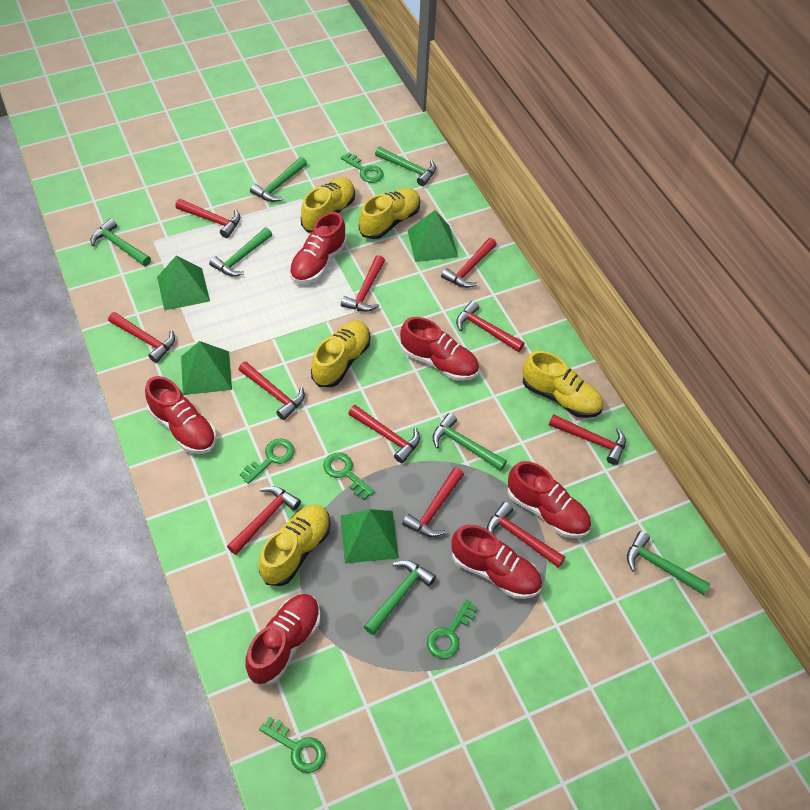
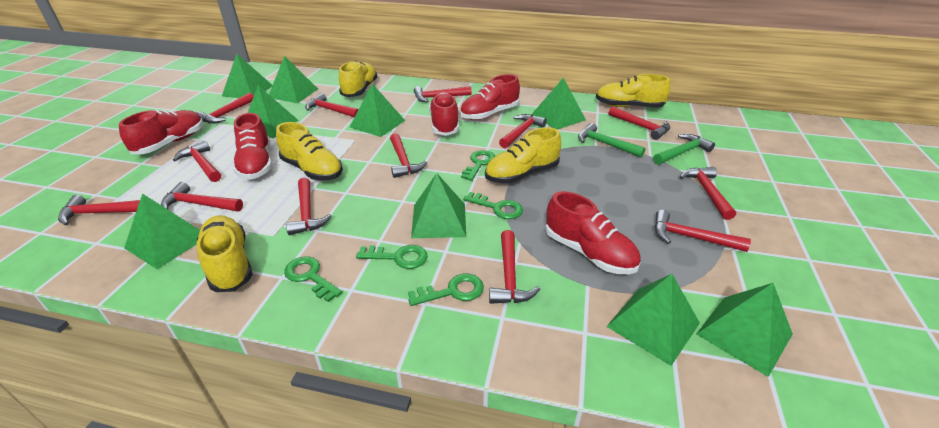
green hammer: 7 -> 2
green pyramid: 4 -> 9
red hammer: 11 -> 13
red shoe: 6 -> 5

